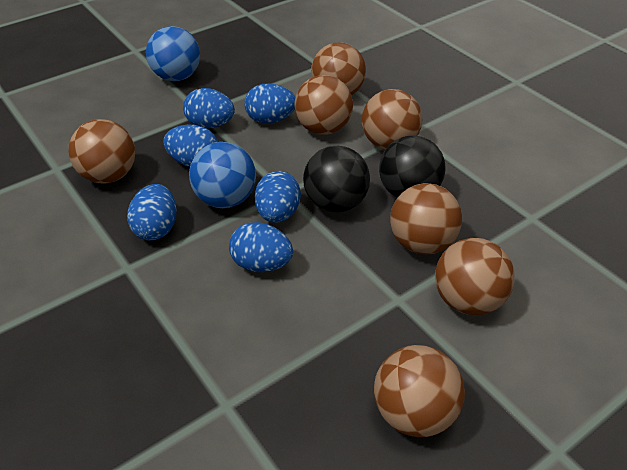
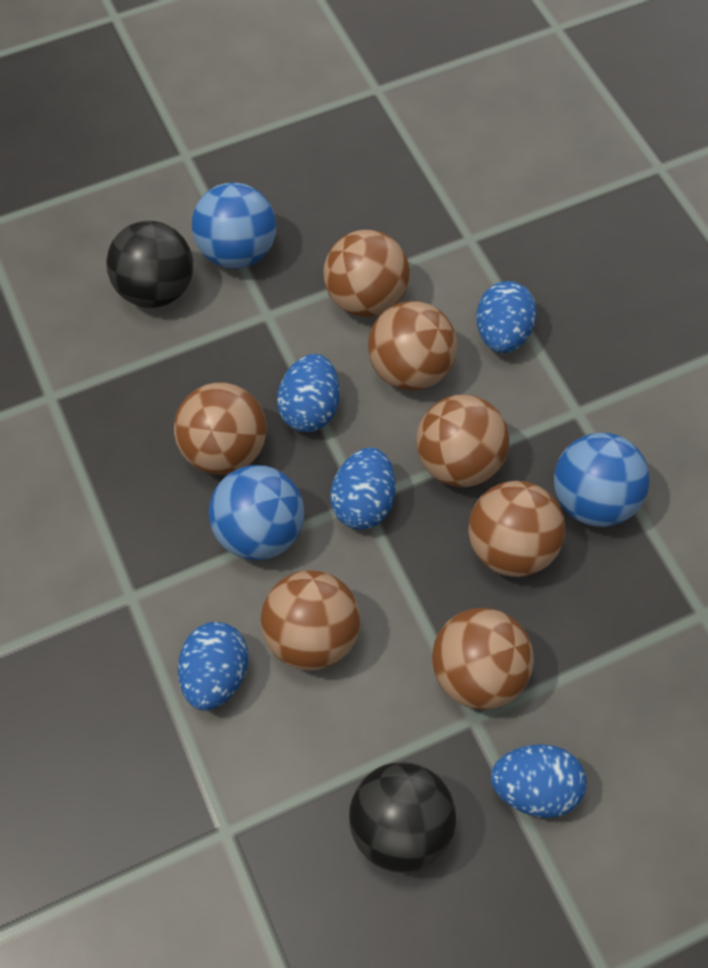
blue ball: 2 -> 3
blue egg: 6 -> 5

